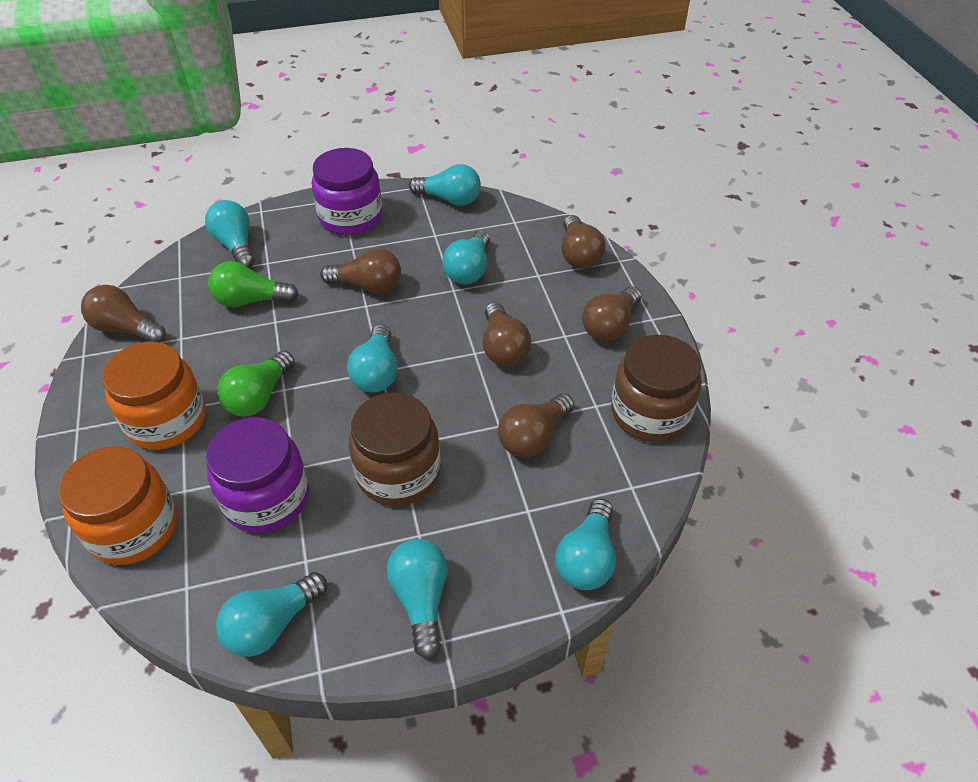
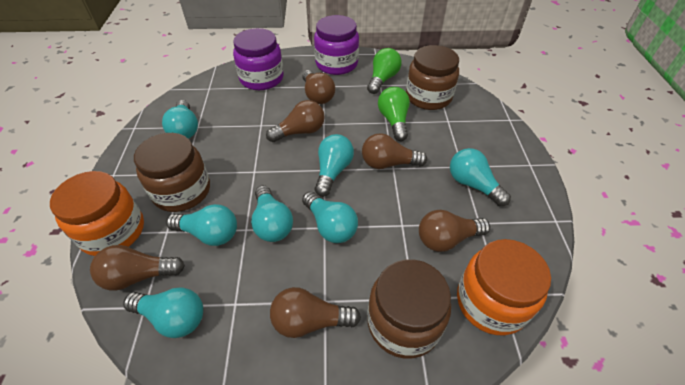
brown jar: 2 -> 3

